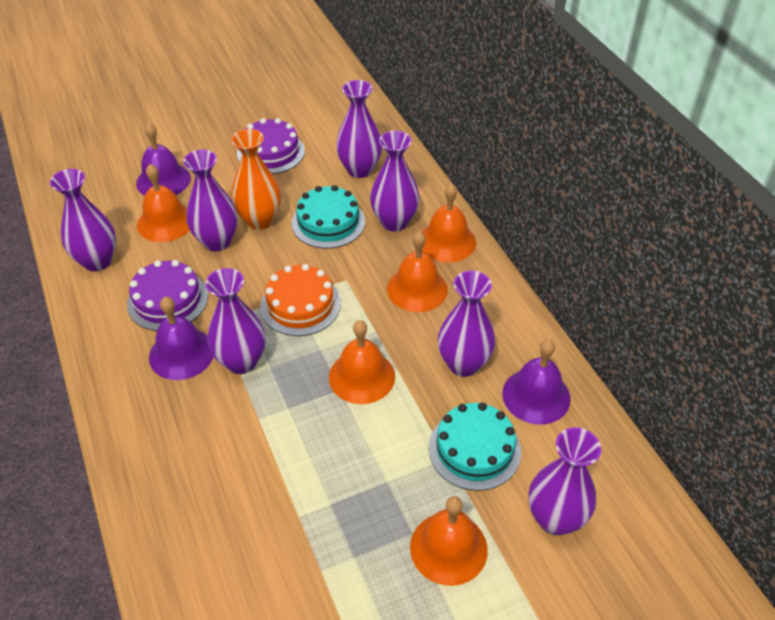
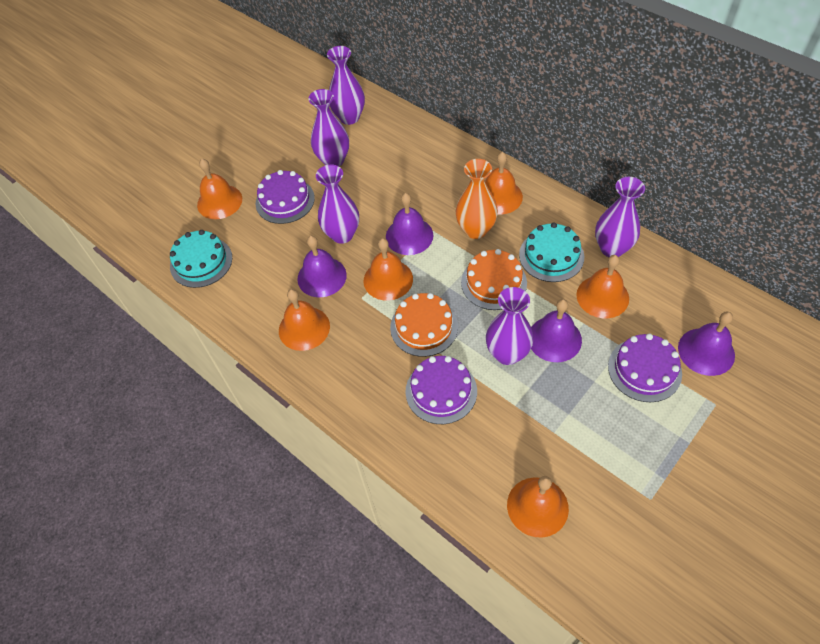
orange bell: 5 -> 6
orange cake: 1 -> 2
purple bell: 3 -> 4
purple cake: 2 -> 3
purple vase: 7 -> 5

